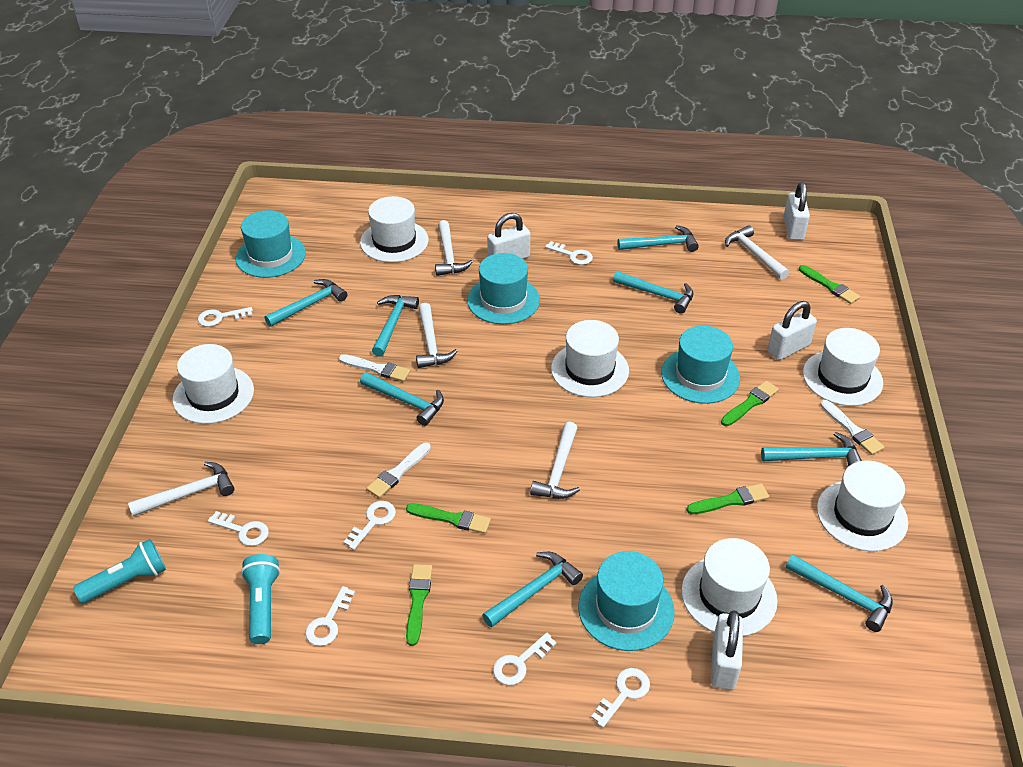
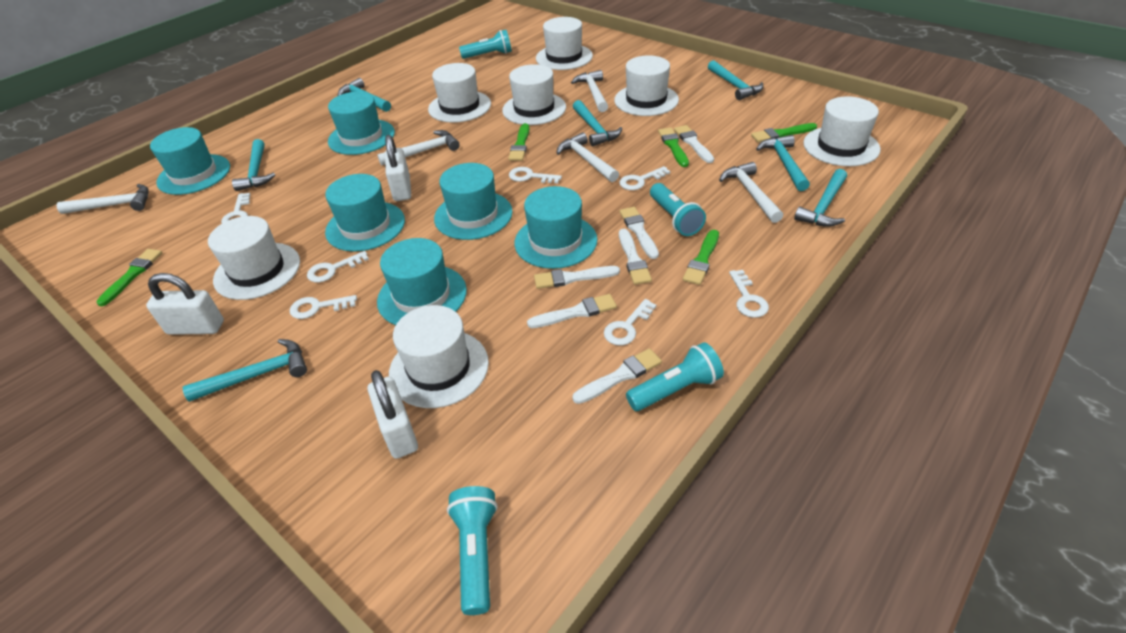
turquoise flashlight: 2 -> 4
turquoise hammer: 8 -> 7
turquoise hat: 4 -> 6
white brush: 3 -> 6
white hat: 6 -> 7
white padlock: 4 -> 3

